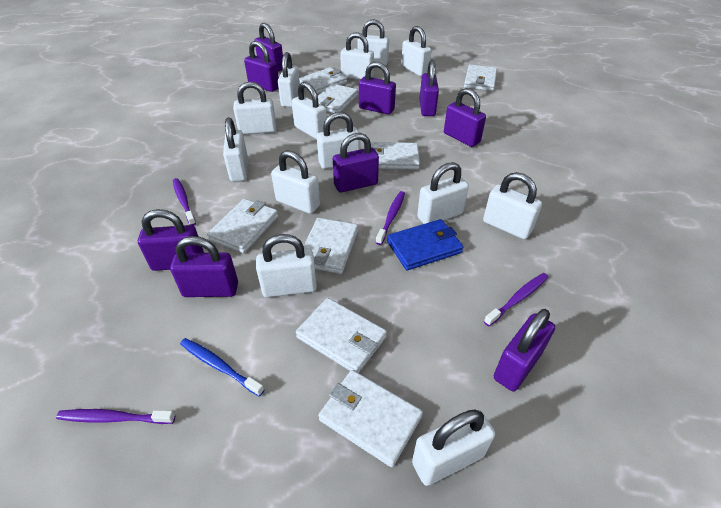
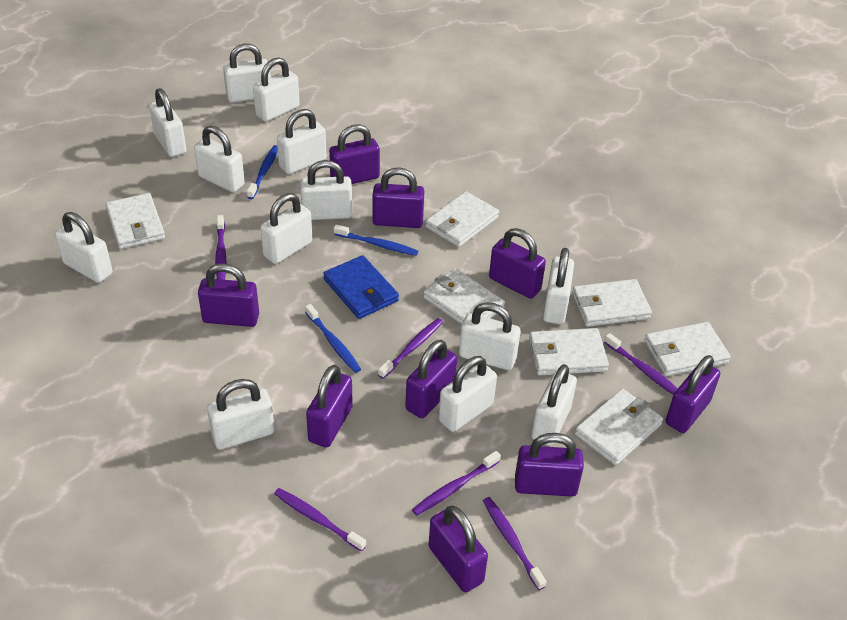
blue toothbrush: 1 -> 3
purple toothbrush: 4 -> 6
white wallet: 8 -> 7

